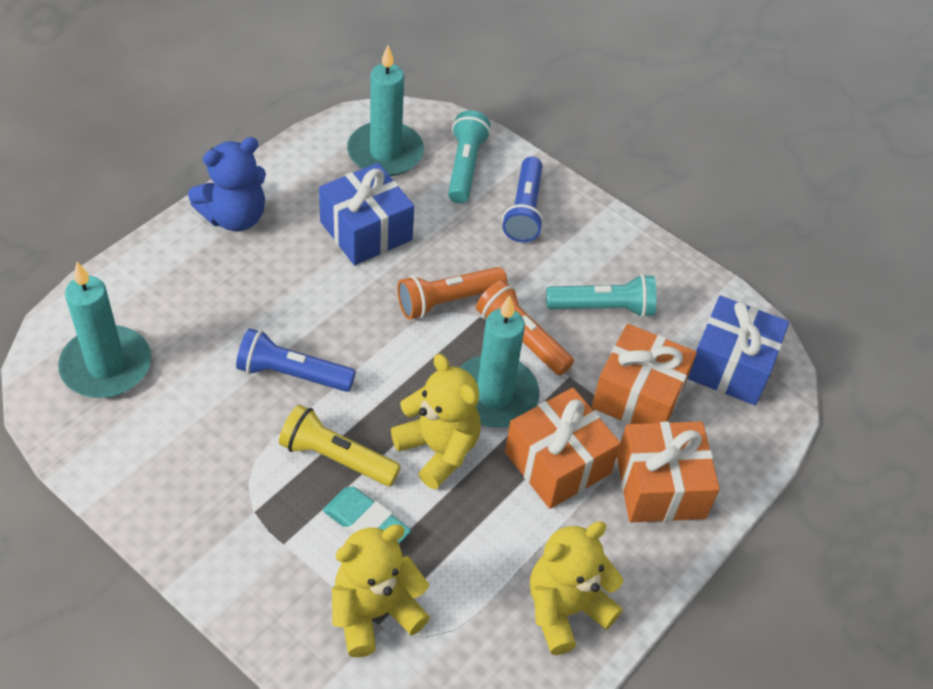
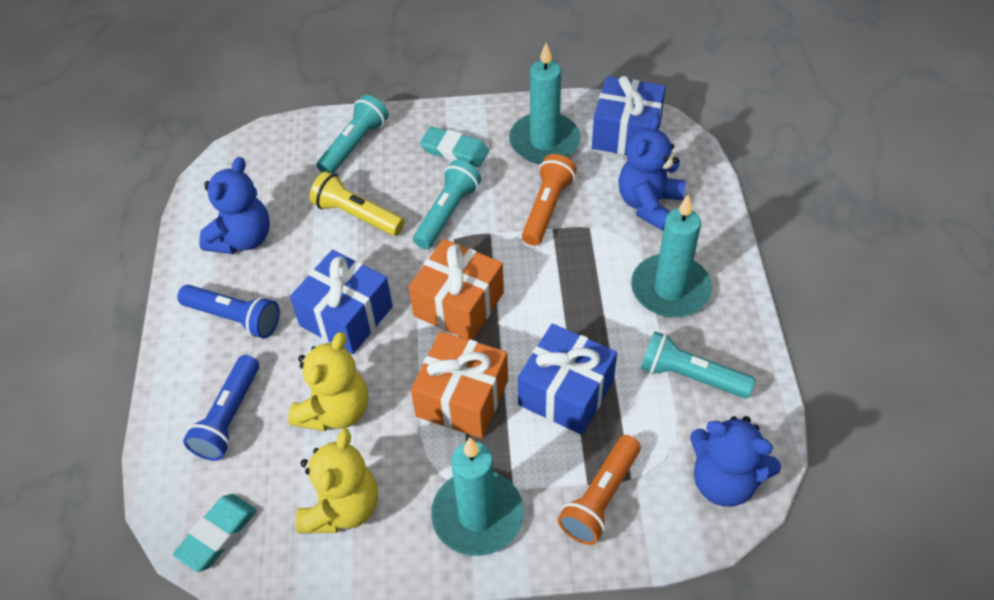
blue gift: 2 -> 3
blue teddy bear: 1 -> 3
orange gift: 3 -> 2
turquoise eraser: 1 -> 2
turquoise flashlight: 2 -> 3
yellow teddy bear: 3 -> 2

